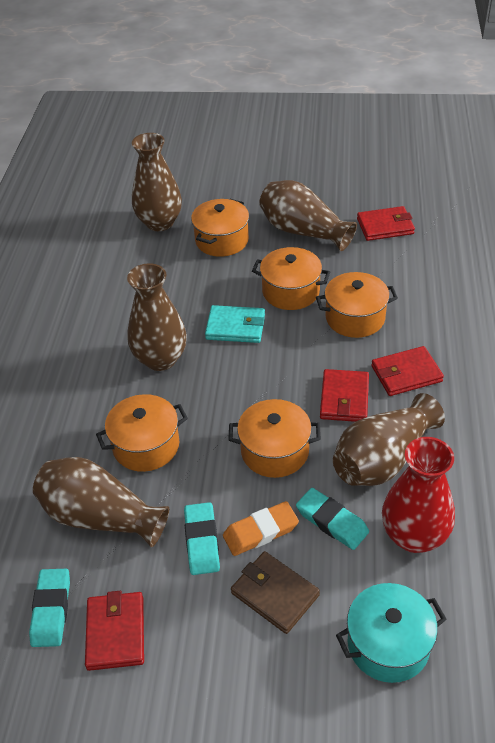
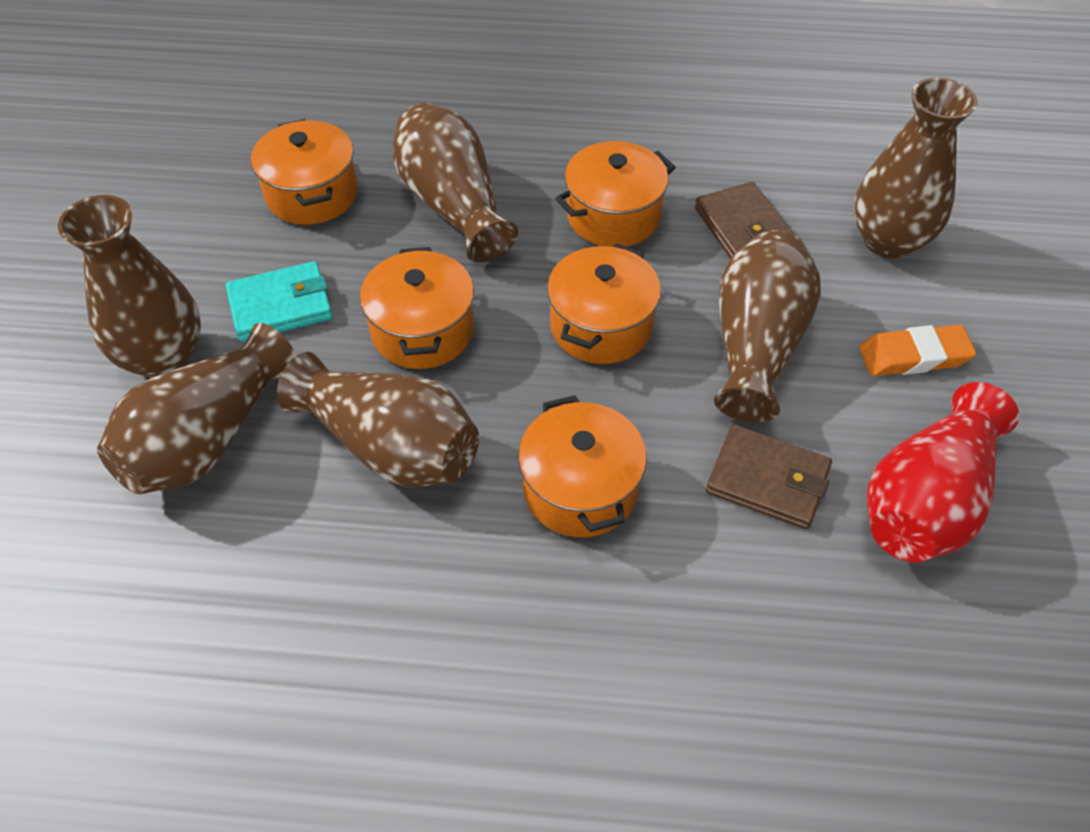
brown vase: 5 -> 6
brown wallet: 1 -> 2
red wallet: 4 -> 0
turquoise eraser: 3 -> 0
turquoise pot: 1 -> 0

